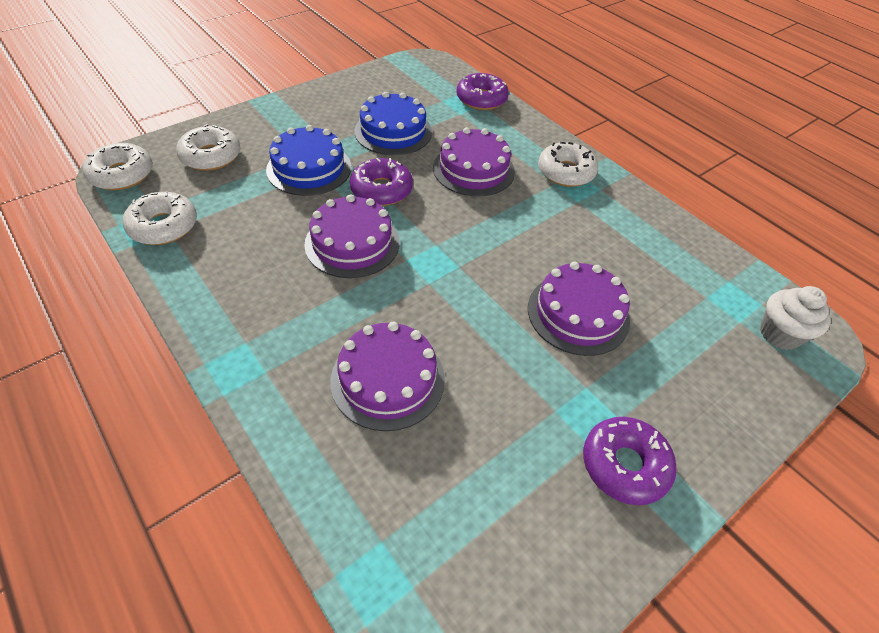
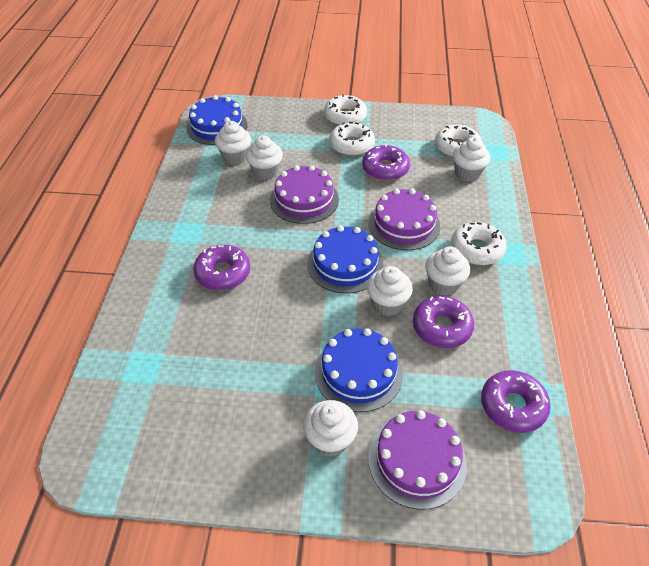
blue cake: 2 -> 3
purple cake: 4 -> 3
purple donut: 3 -> 4
white cupcake: 1 -> 6

